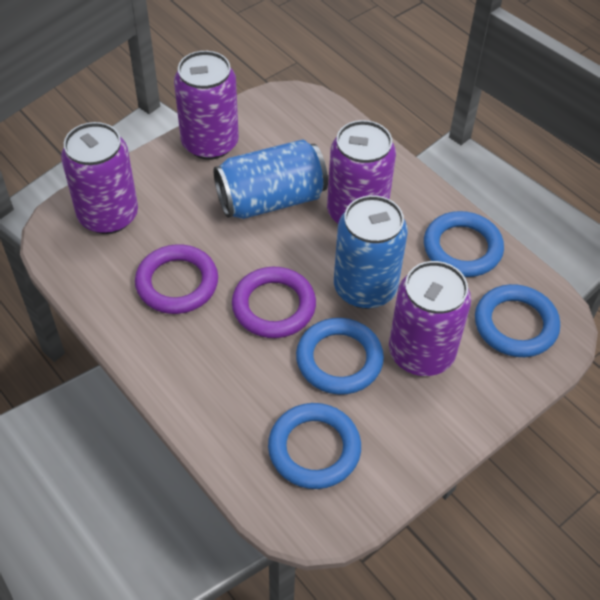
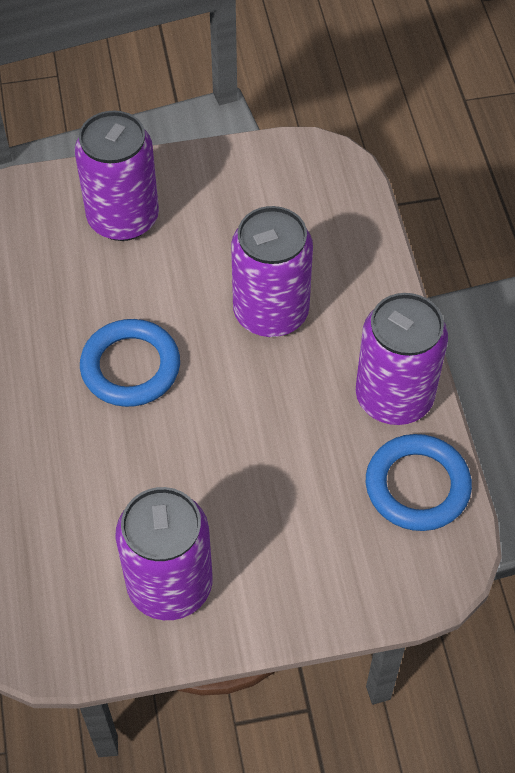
blue can: 2 -> 0
blue ring: 4 -> 2
purple ring: 2 -> 0

